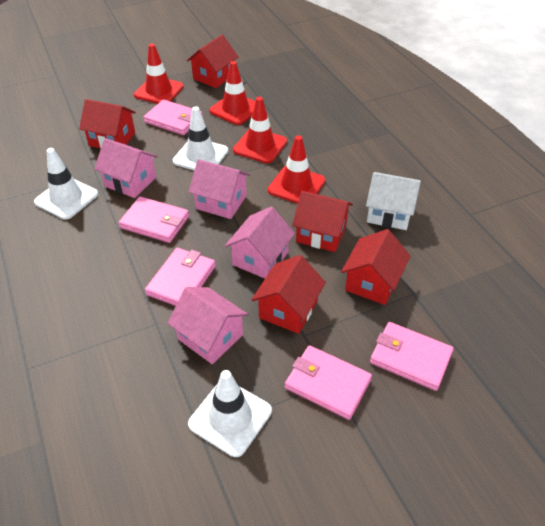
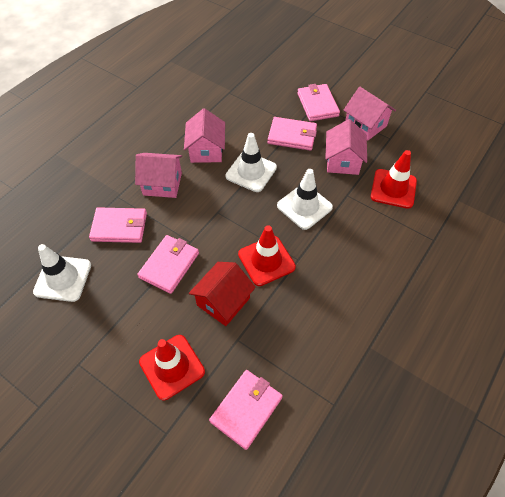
red house: 5 -> 1
red traffic cone: 4 -> 3
white house: 1 -> 0

